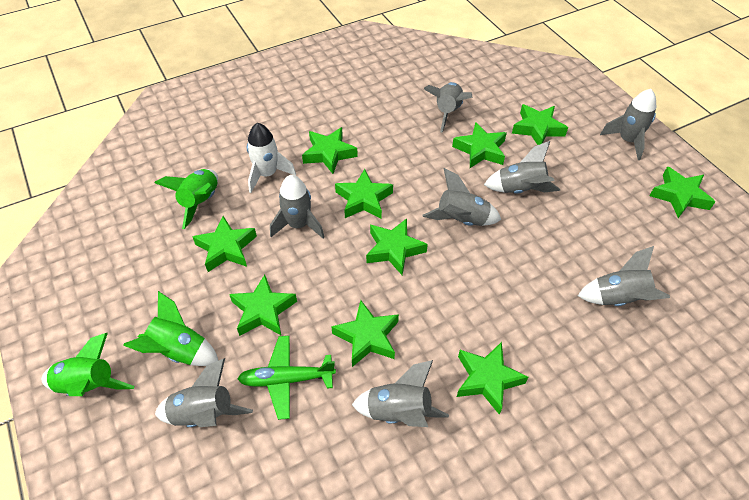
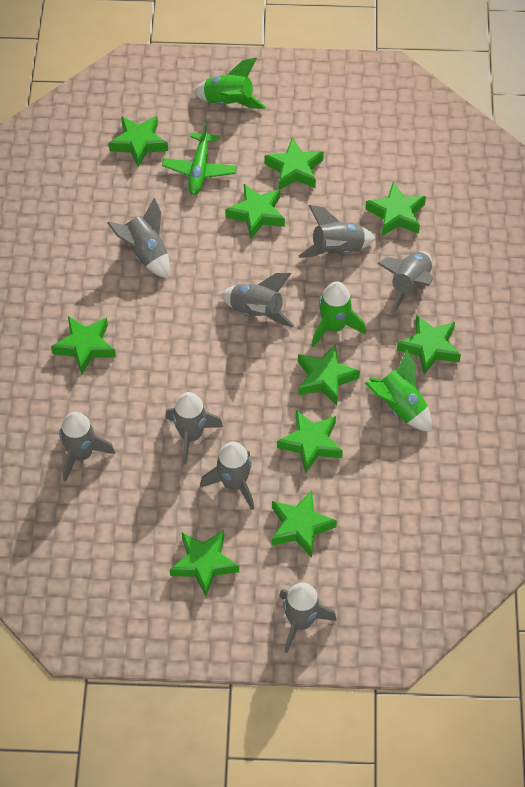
white rocket: 1 -> 0

